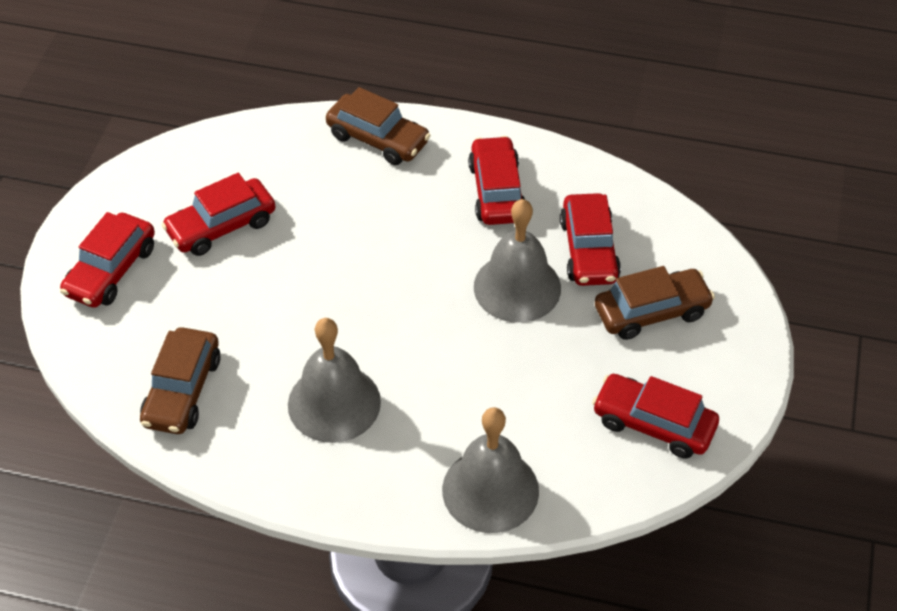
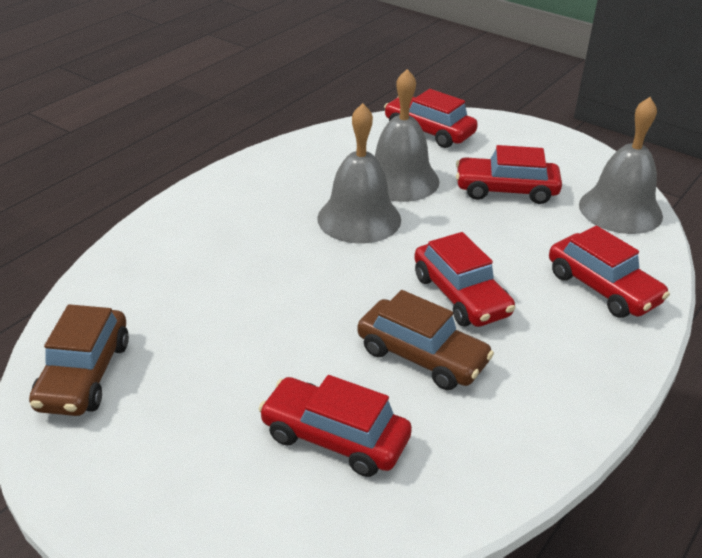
brown car: 3 -> 2

